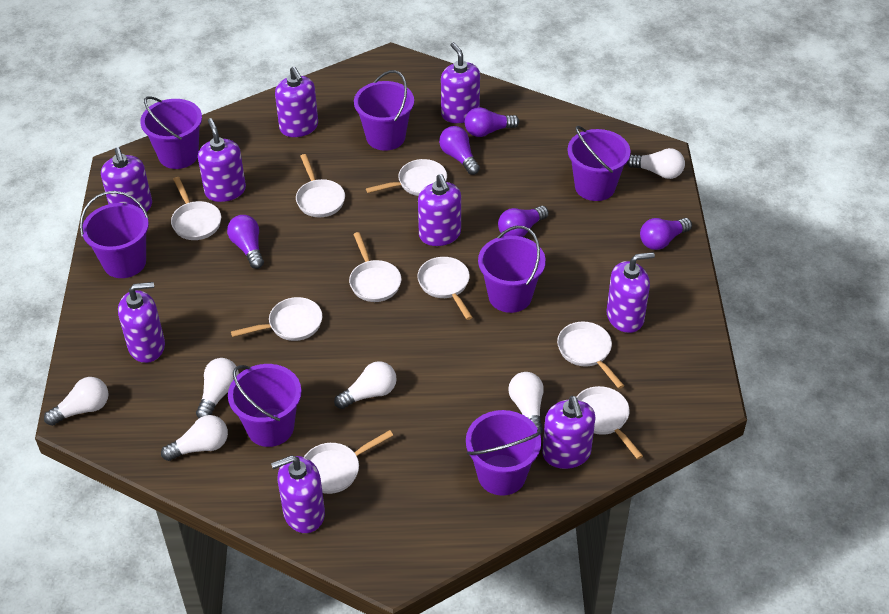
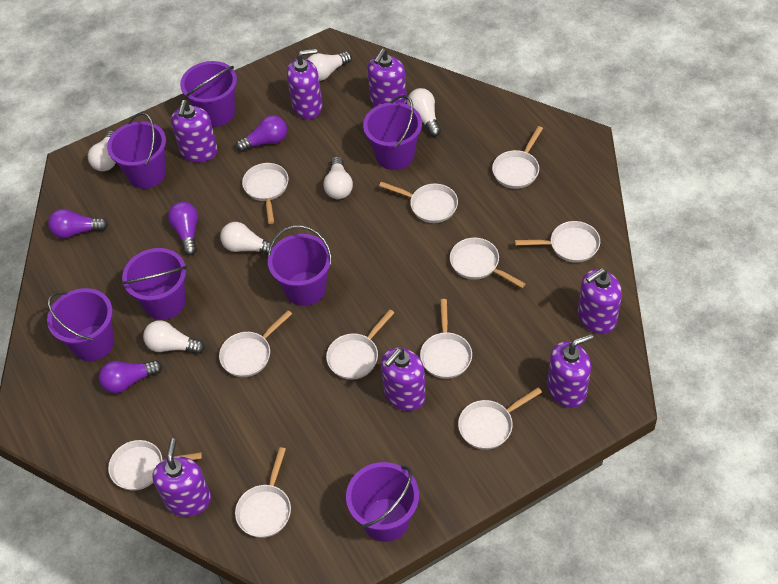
purple light bulb: 5 -> 4
purple soap dispenser: 9 -> 7
white pan: 9 -> 11

